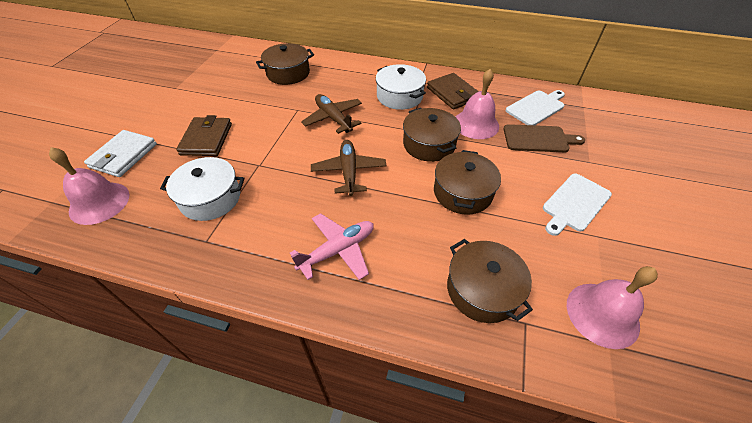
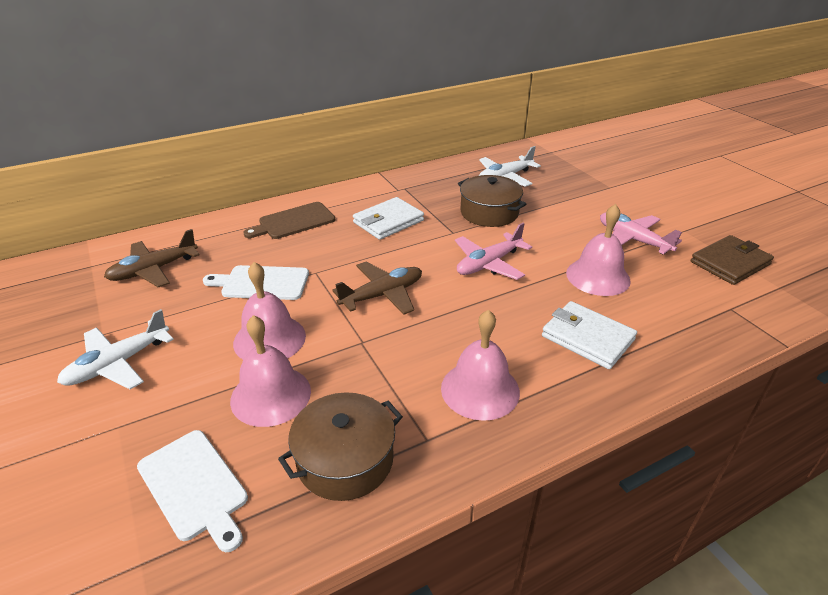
brown pot: 4 -> 2
brown wallet: 2 -> 1
pink bell: 3 -> 4
pink plane: 1 -> 2
white plane: 0 -> 2
white pot: 2 -> 0
white wallet: 1 -> 2

